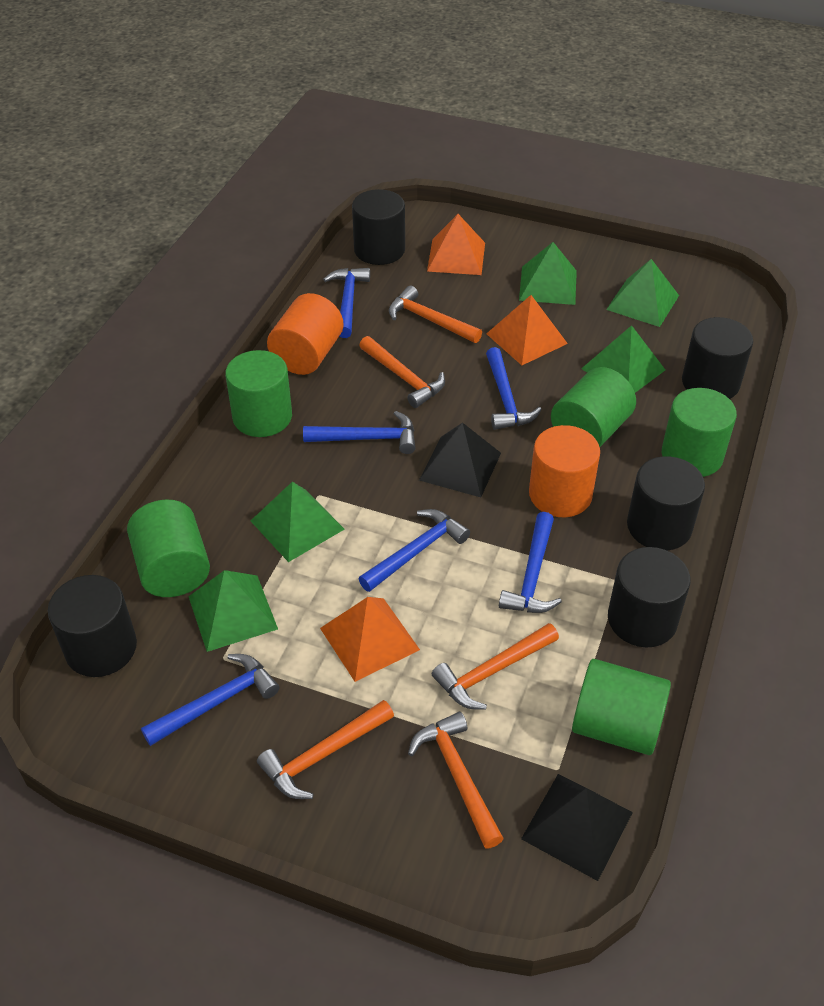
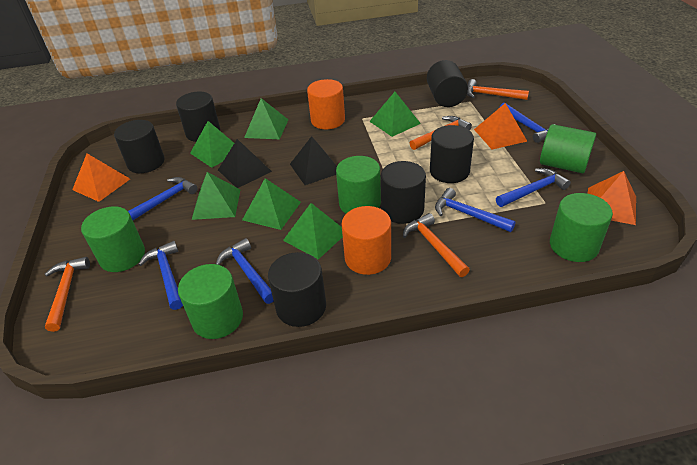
black cylinder: 5 -> 6
green pyramid: 5 -> 6
orange hammer: 5 -> 4

